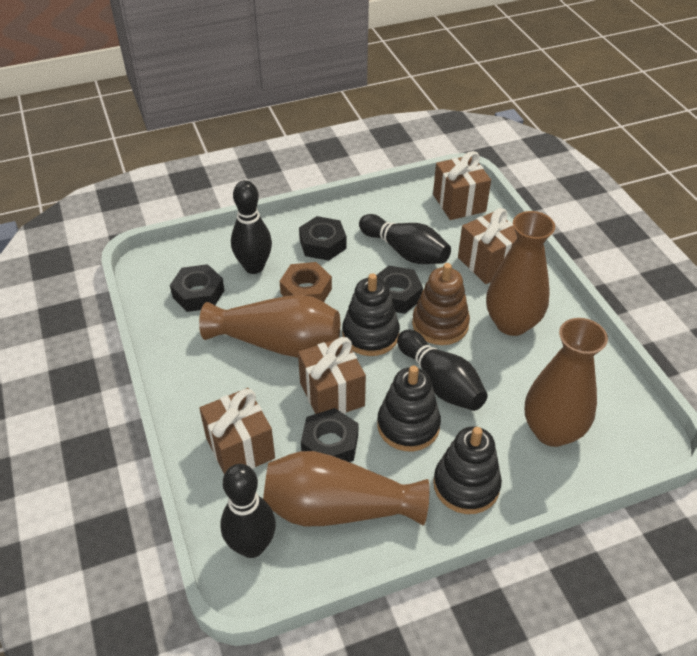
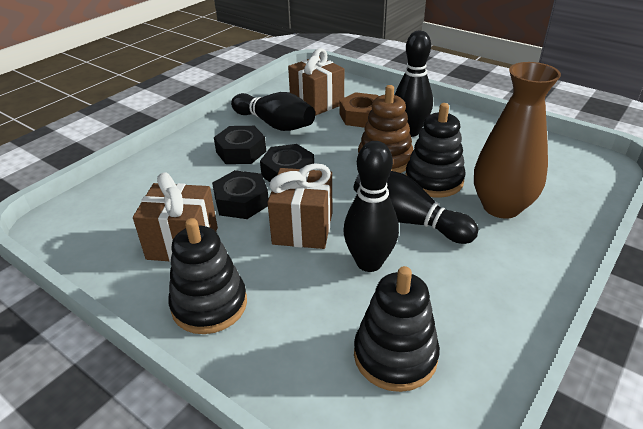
black nut: 4 -> 3
brown gift: 4 -> 3
brown vase: 4 -> 1

